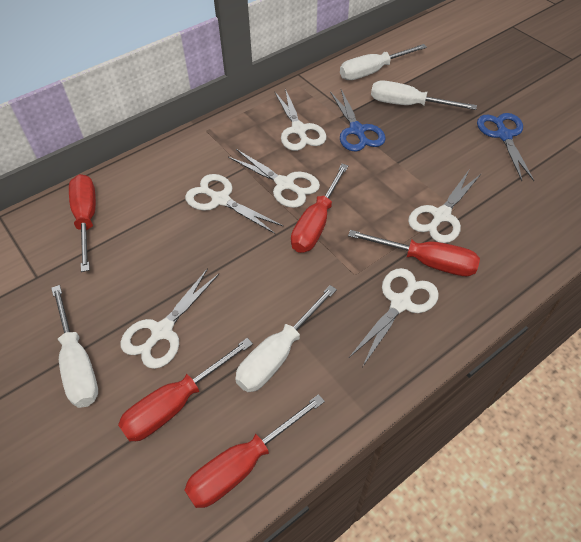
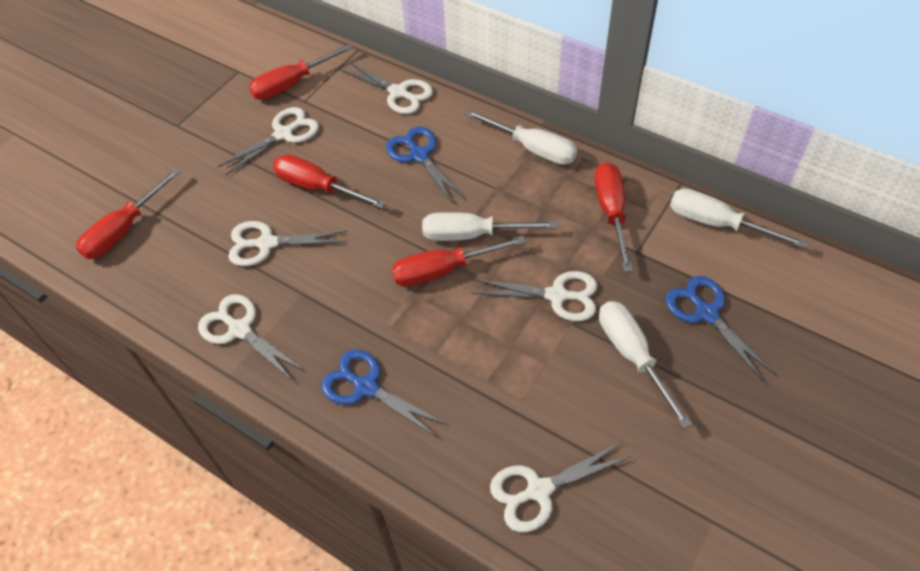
blue scissors: 2 -> 3

